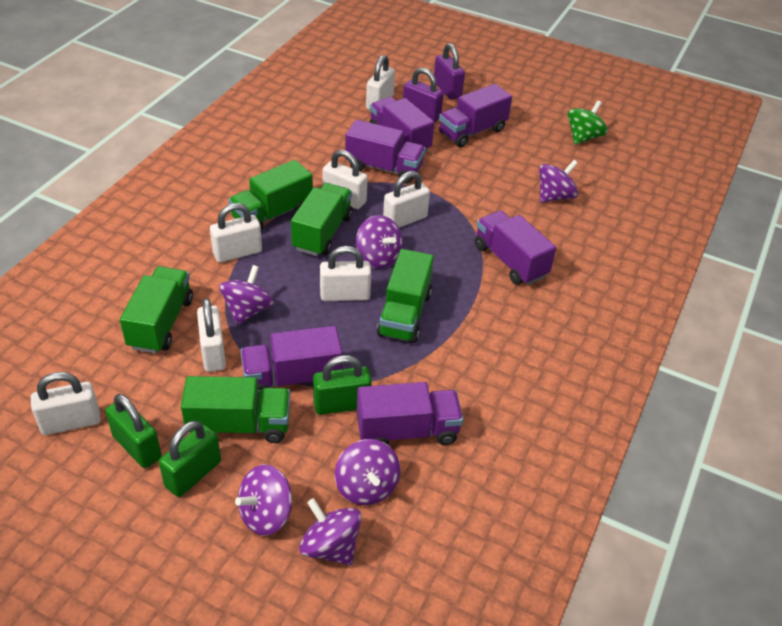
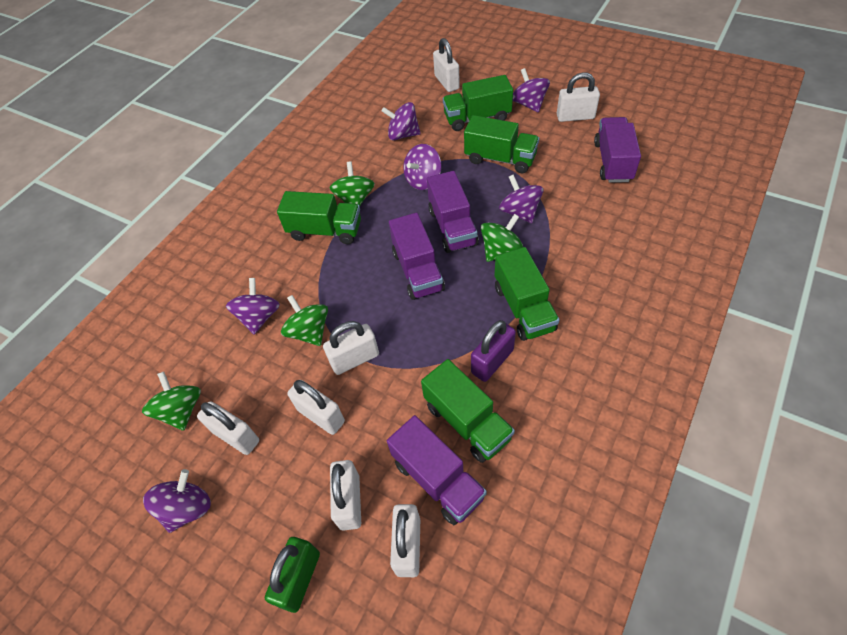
green padlock: 3 -> 1
green spinning top: 1 -> 4
purple padlock: 2 -> 1
purple truck: 6 -> 4

